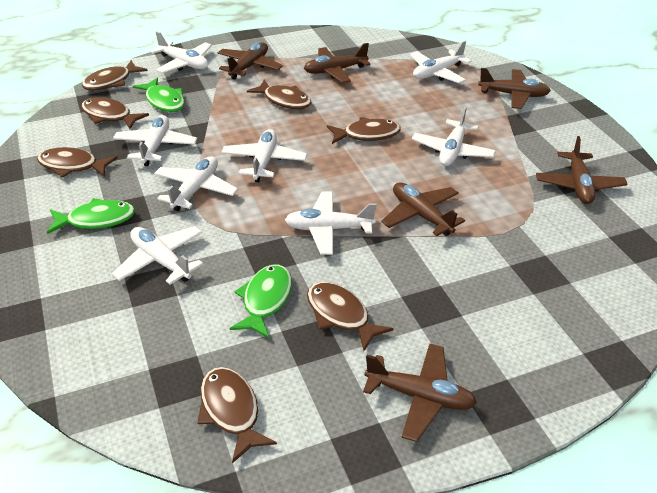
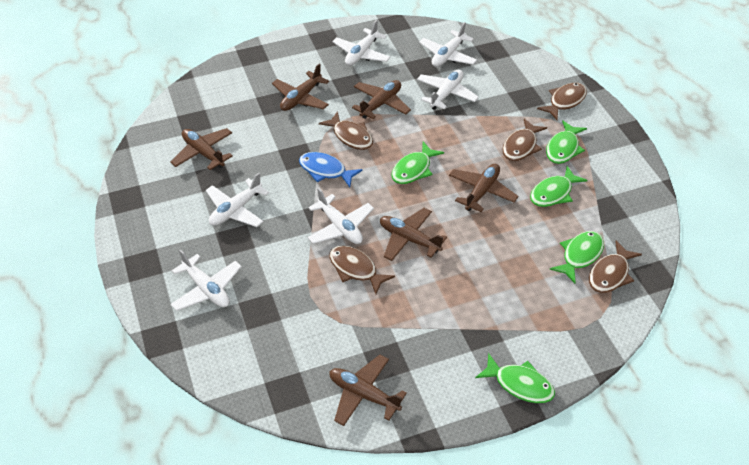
blue fish: 0 -> 1
brown fish: 7 -> 5
green fish: 3 -> 5
white plane: 8 -> 6

